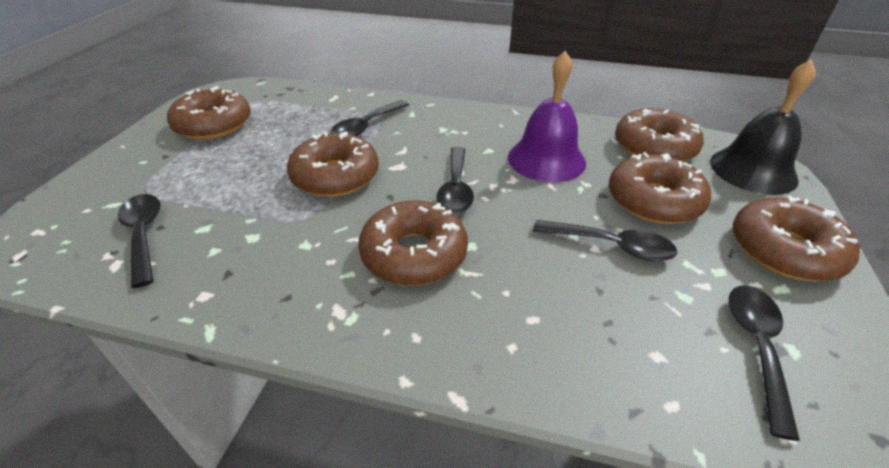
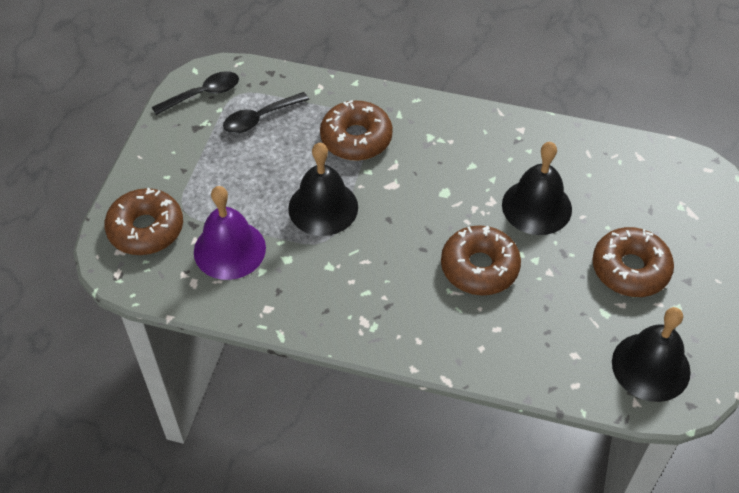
black bell: 1 -> 3
black spoon: 5 -> 2
brown donut: 6 -> 4

